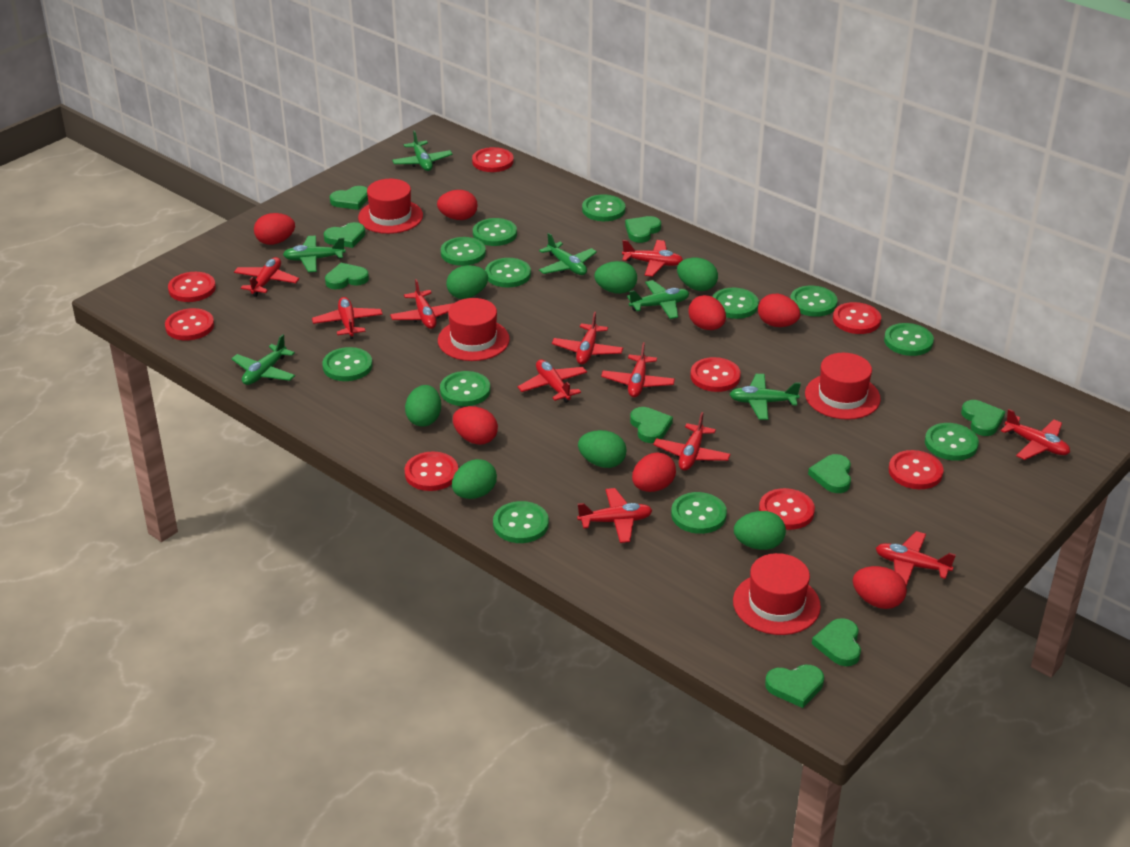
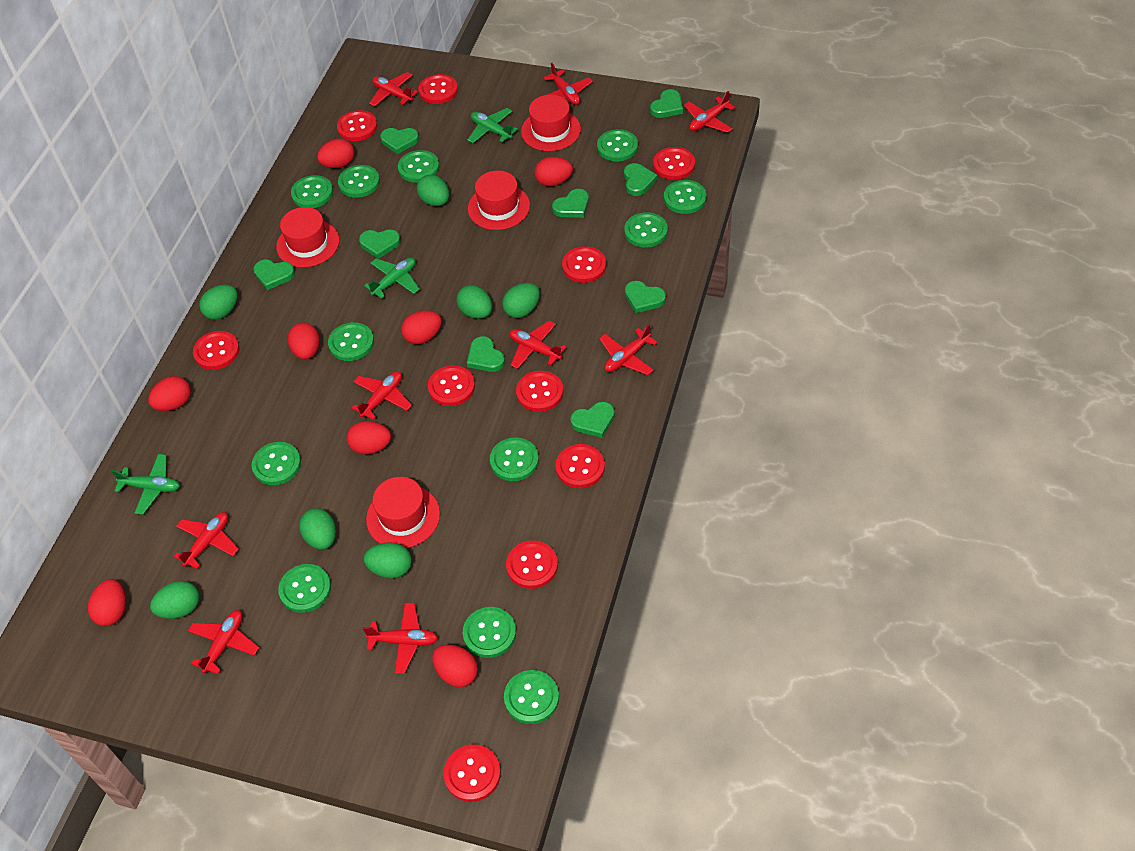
green plane: 6 -> 3
red button: 8 -> 10
red egg: 7 -> 8
red plane: 11 -> 9

